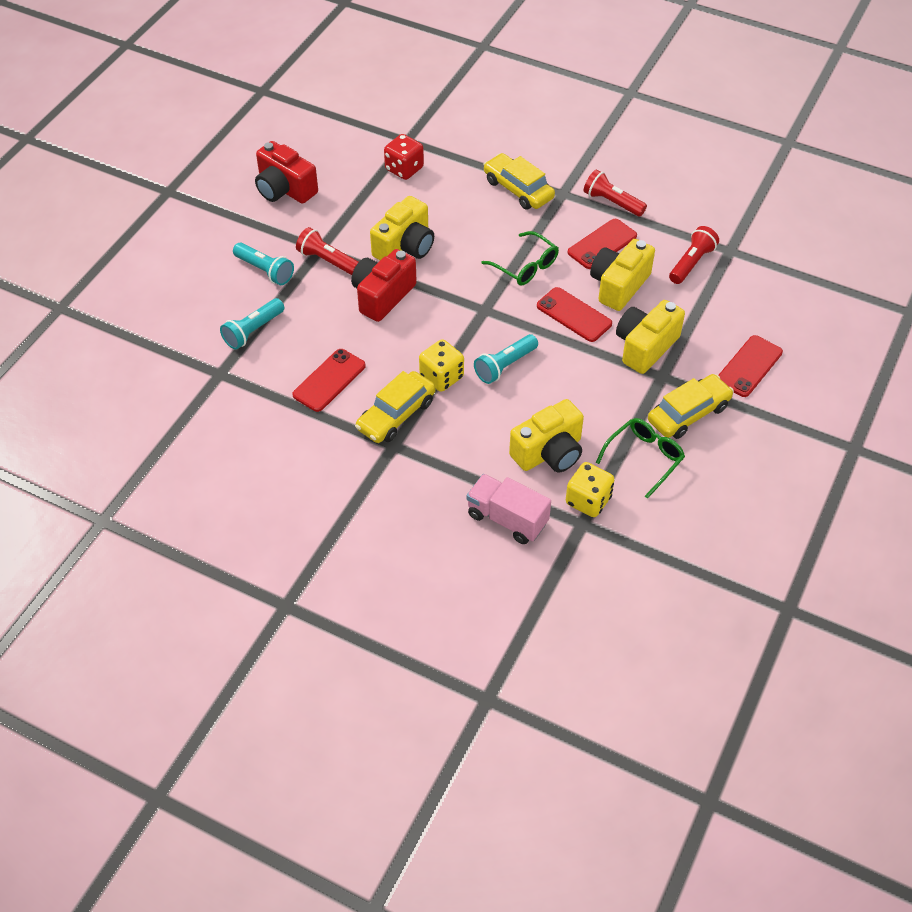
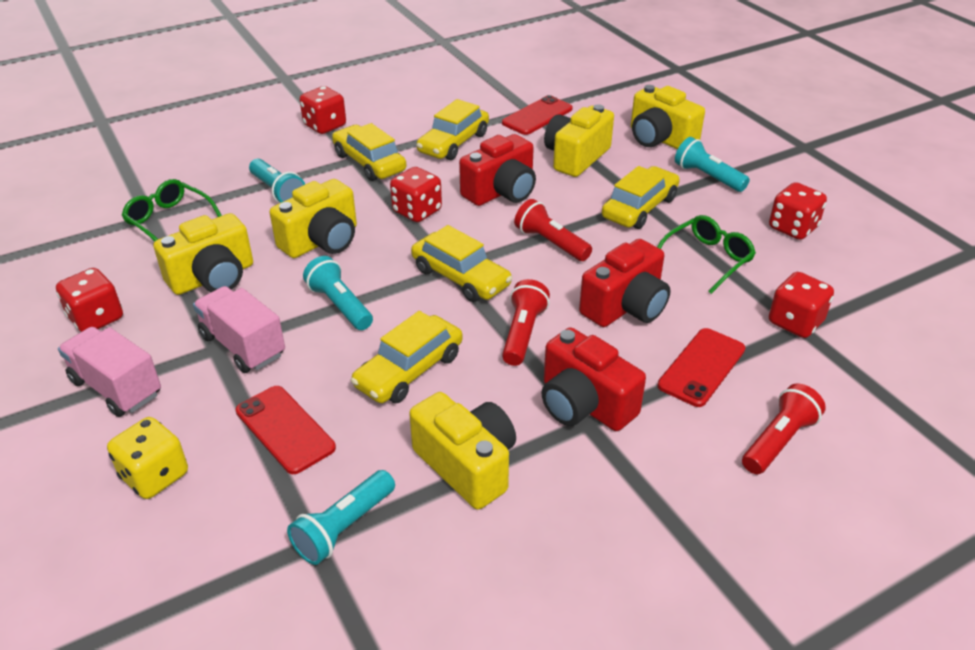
pink truck: 1 -> 2
red camera: 2 -> 3
red dice: 1 -> 5
red phone: 4 -> 3
turquoise flashlight: 3 -> 4
yellow camera: 4 -> 5
yellow car: 3 -> 5
yellow dice: 2 -> 1

